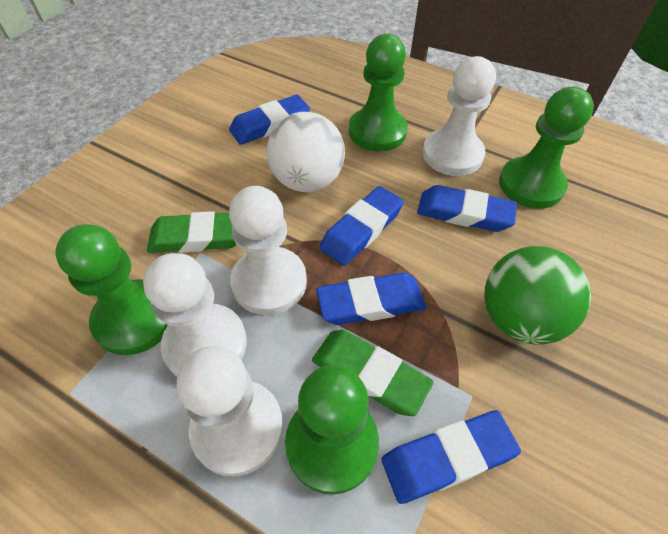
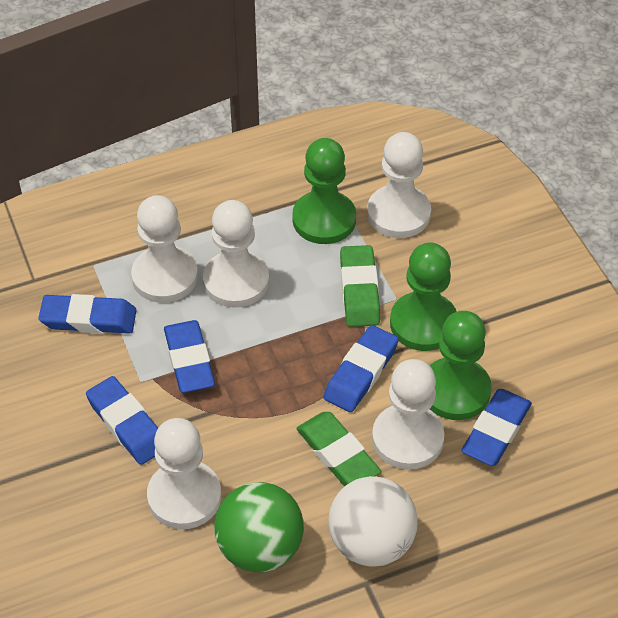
green pawn: 4 -> 3
white pawn: 4 -> 5

